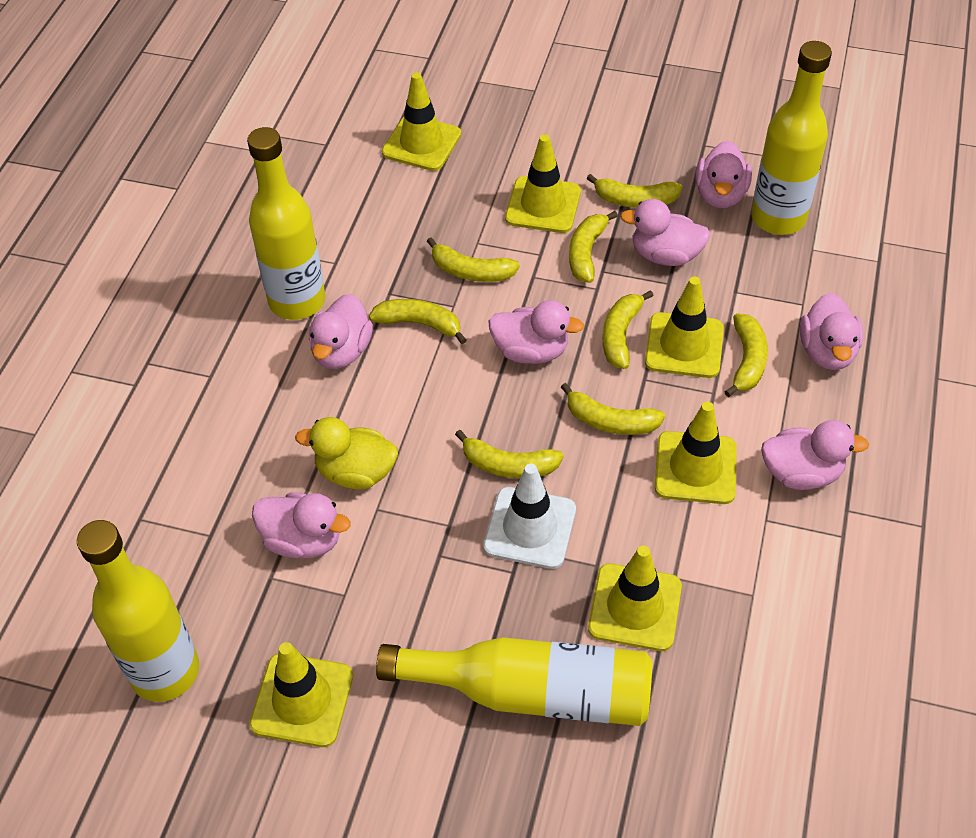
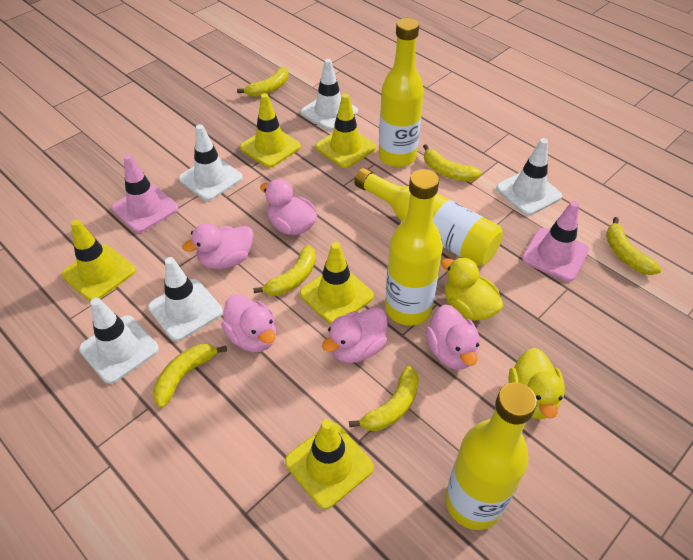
pink duck: 7 -> 5
pink traffic cone: 0 -> 2
white traffic cone: 1 -> 5
yellow banana: 8 -> 6
yellow duck: 1 -> 2
yellow traffic cone: 6 -> 5

